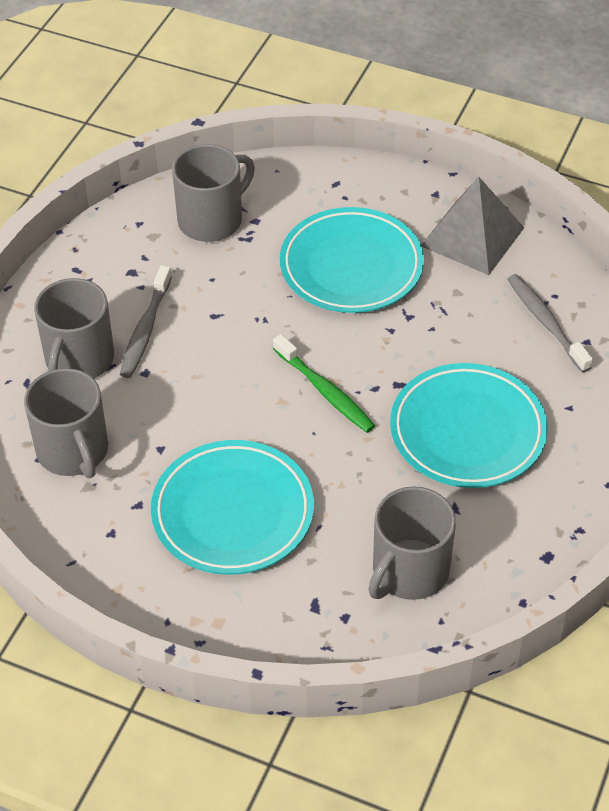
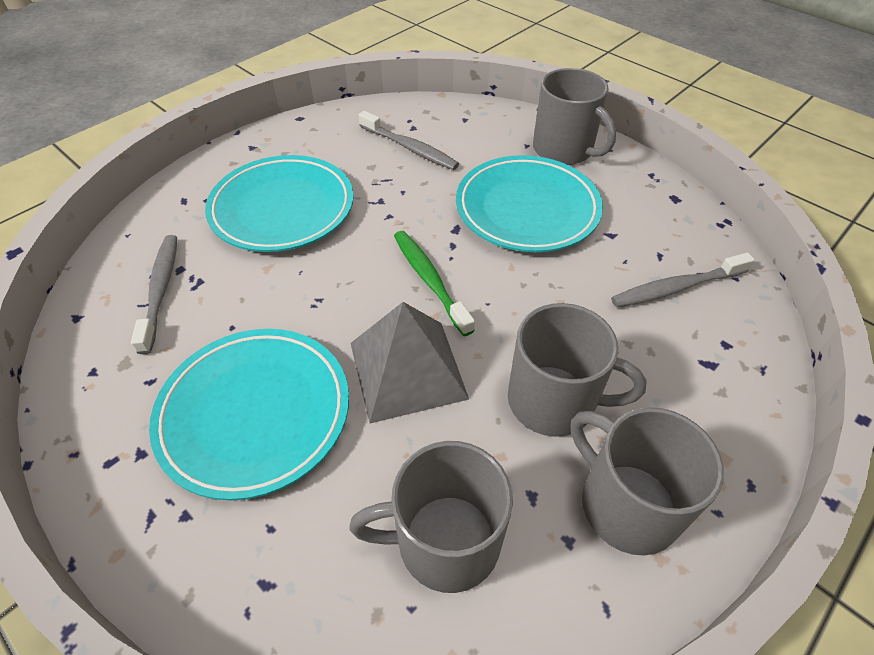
grey toothbrush: 2 -> 3

